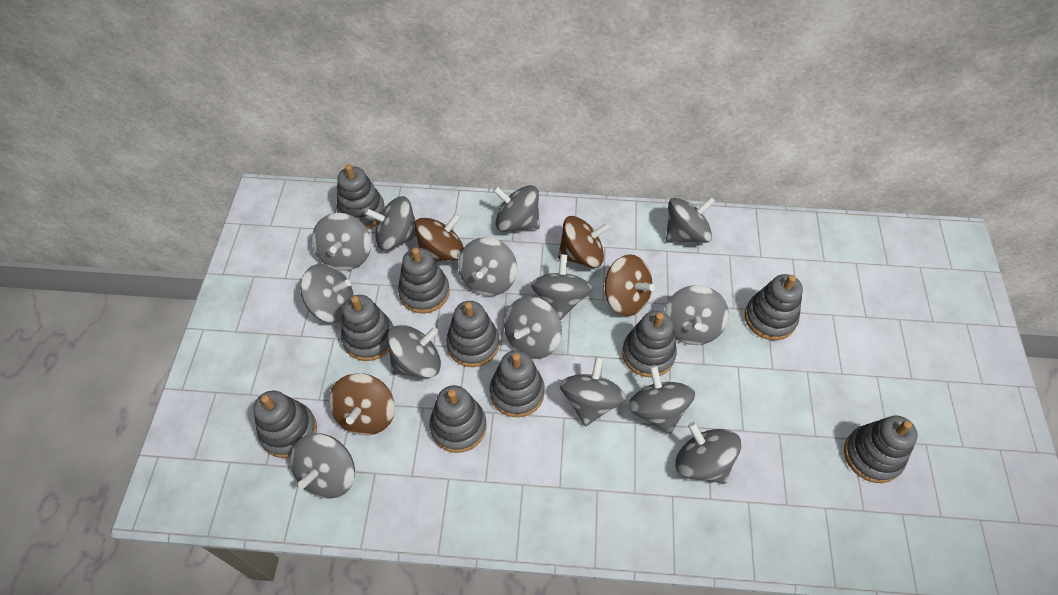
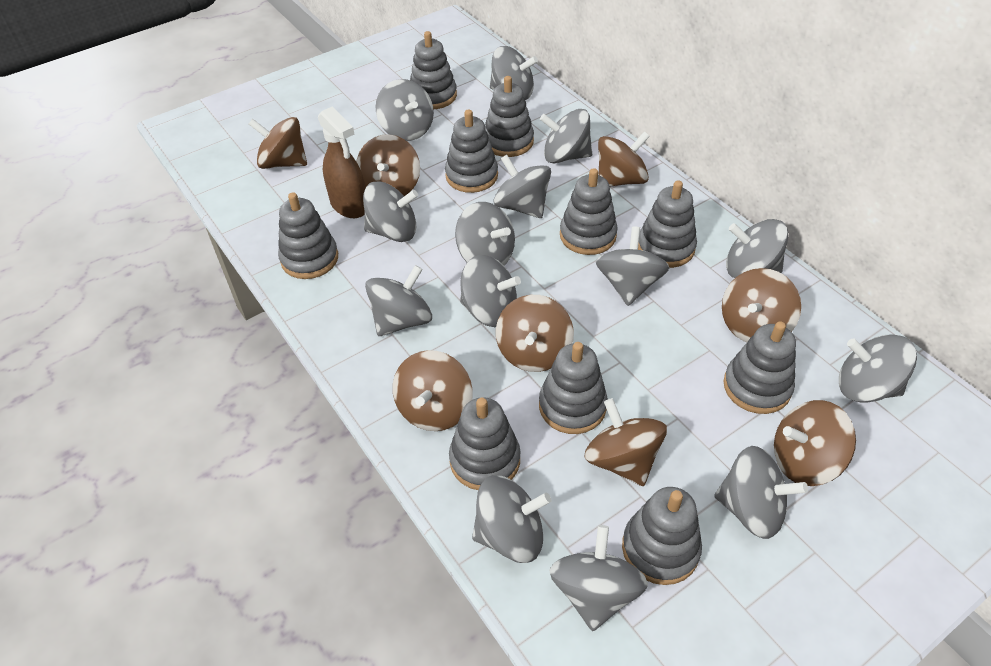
brown spinning top: 4 -> 8
brown spray bottle: 0 -> 1

